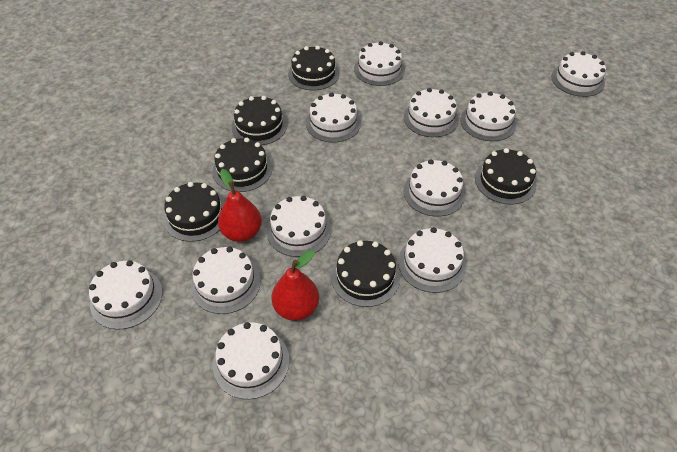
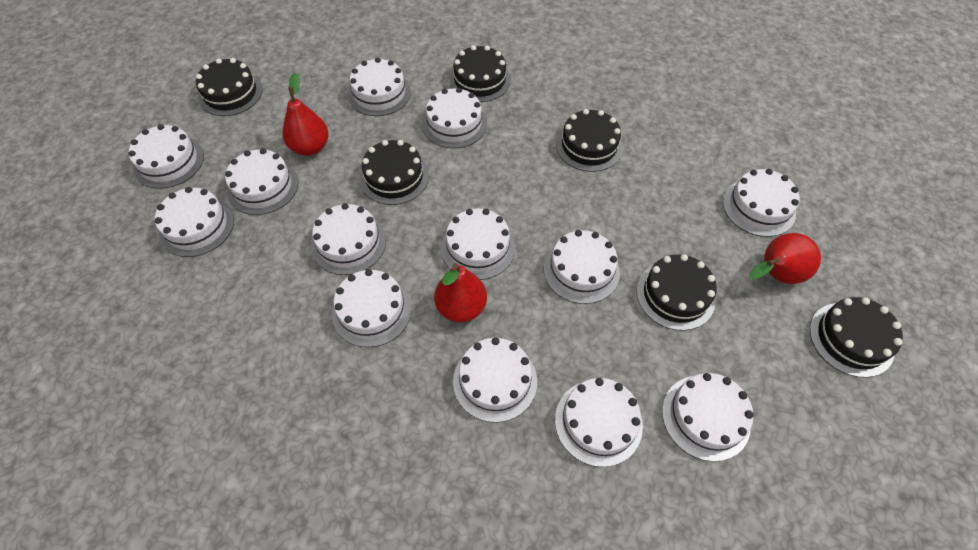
red pear: 2 -> 3
white cake: 11 -> 13

